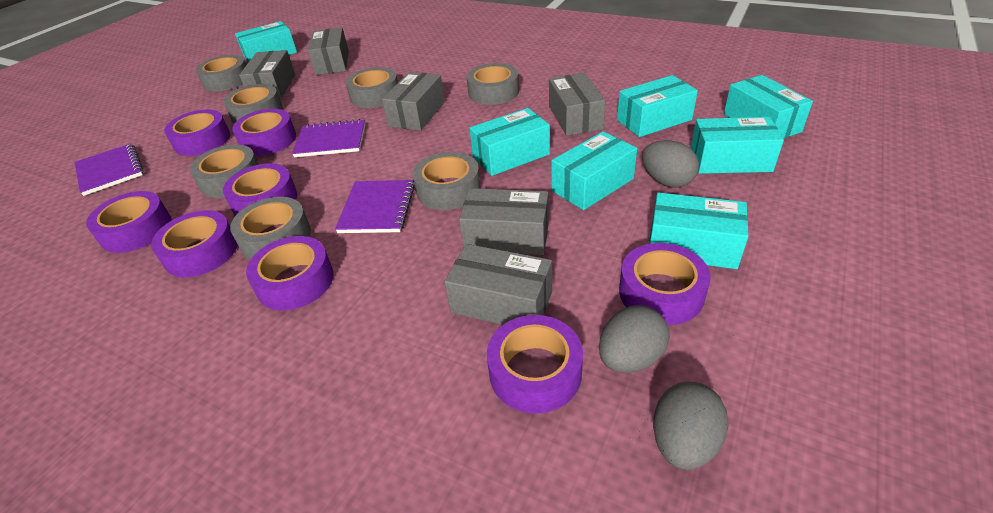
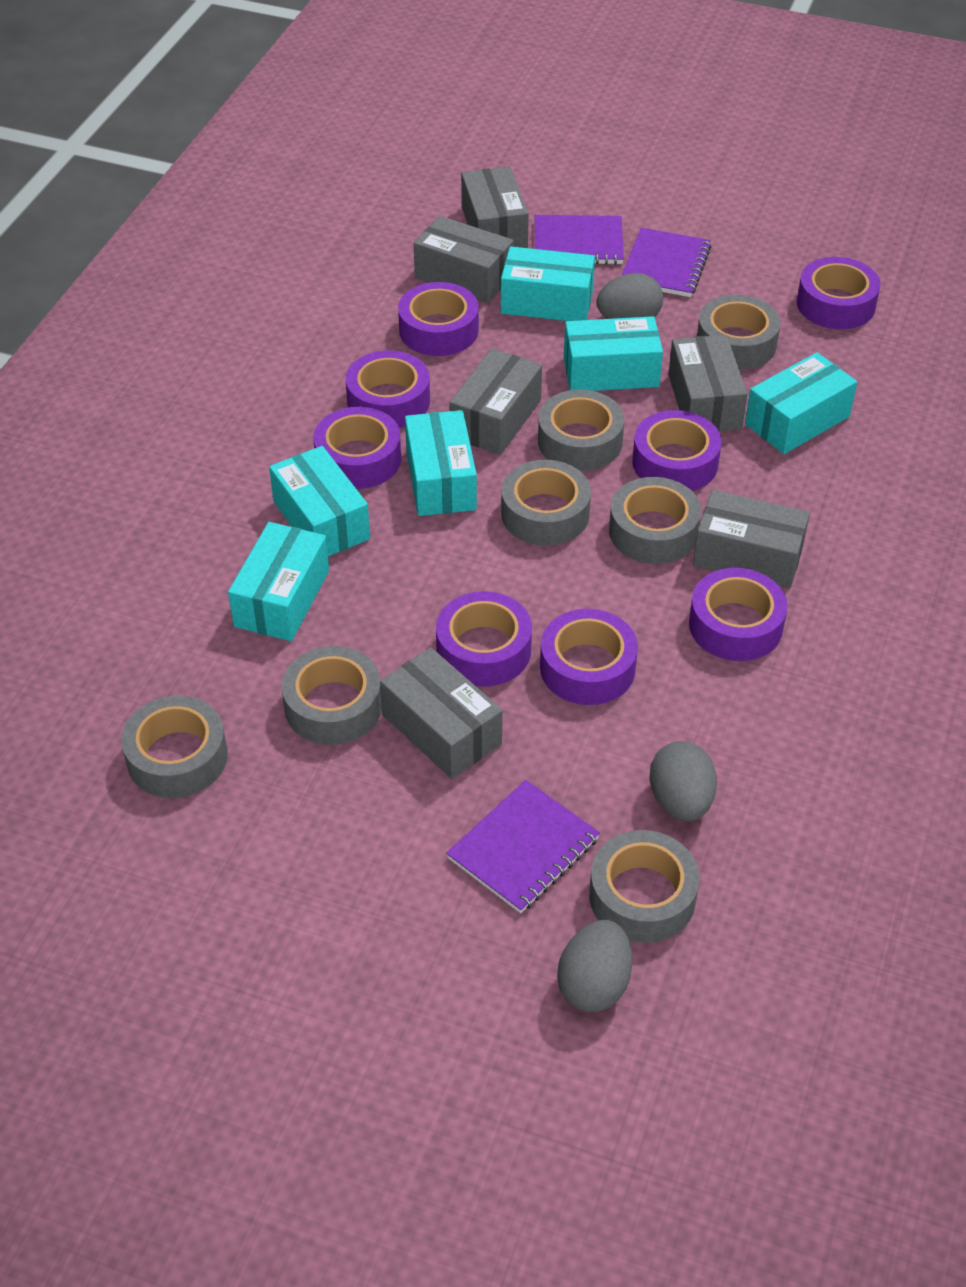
turquoise box: 7 -> 6

